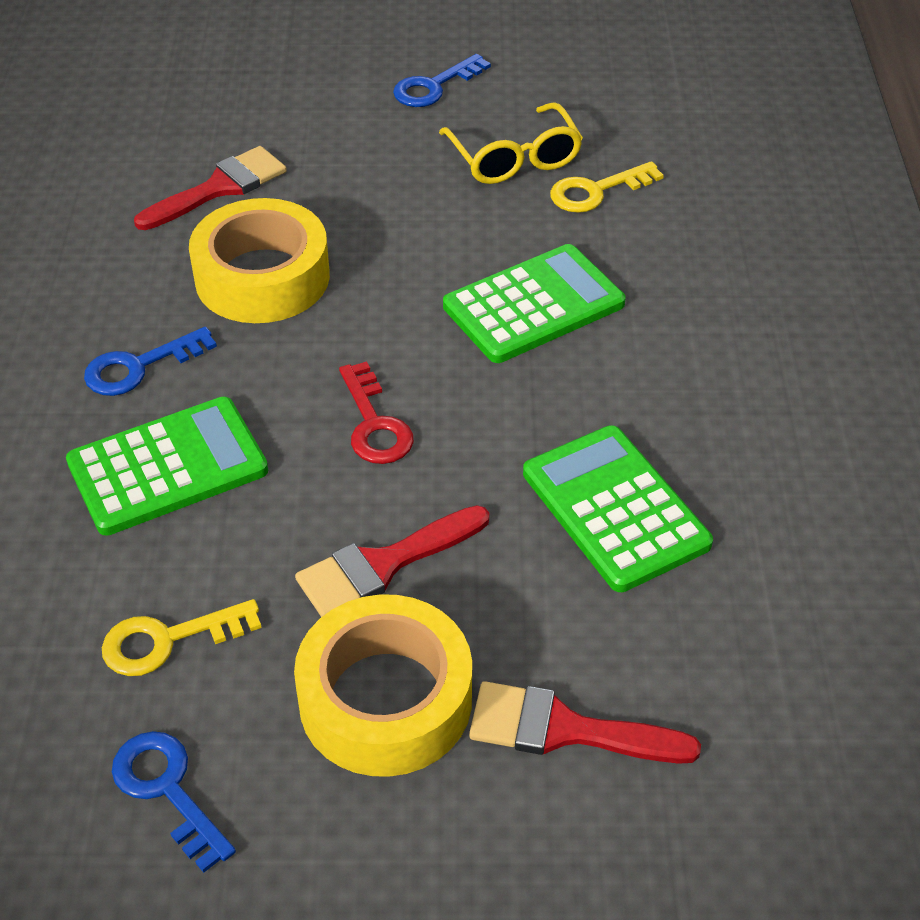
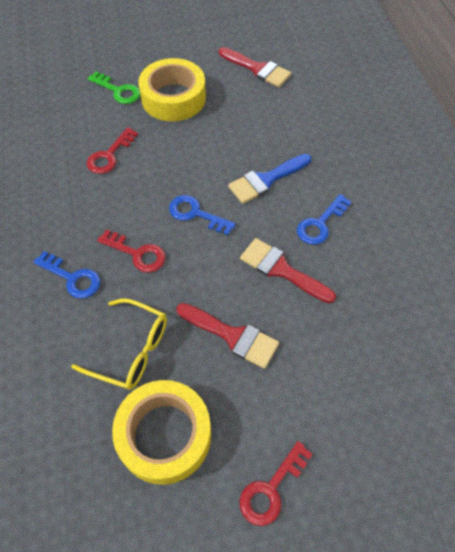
blue brush: 0 -> 1
green calculator: 3 -> 0
green key: 0 -> 1
red key: 1 -> 3
yellow key: 2 -> 0

